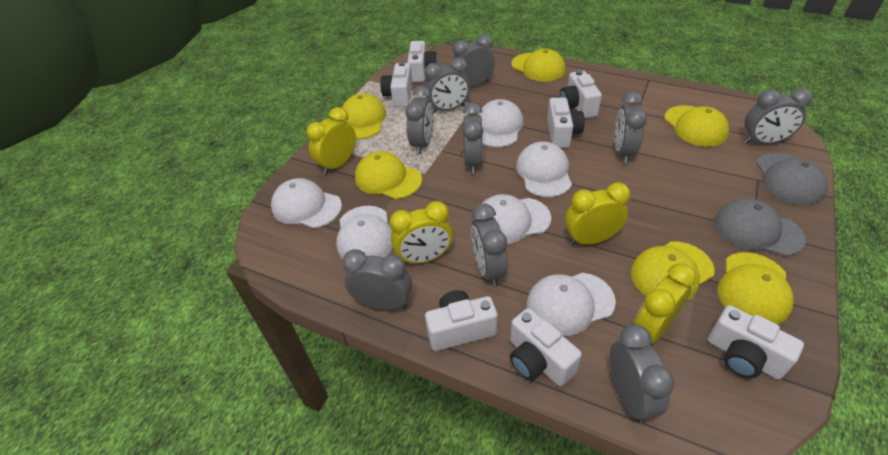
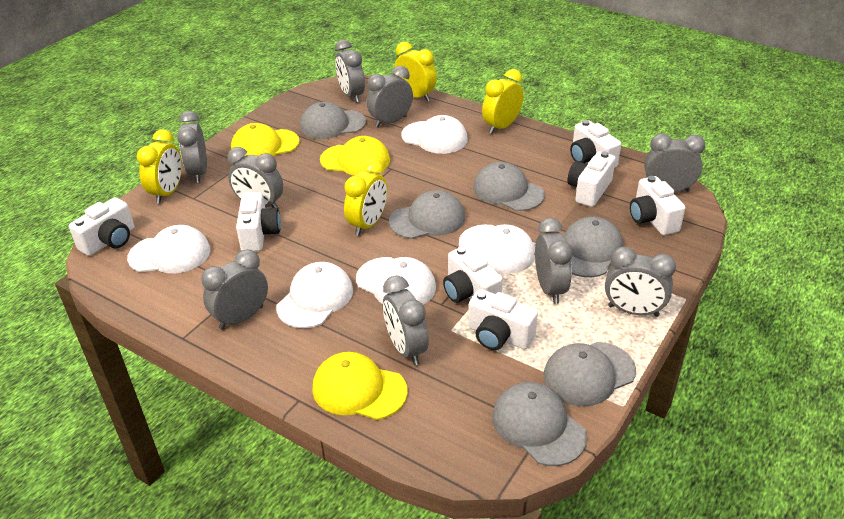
grey cap: 2 -> 6
white cap: 6 -> 5
yellow cap: 6 -> 3

